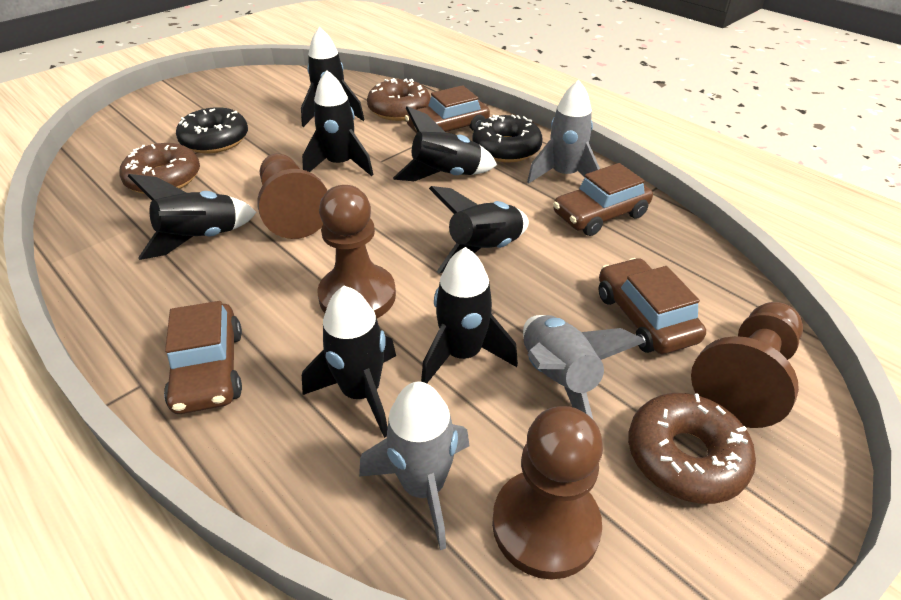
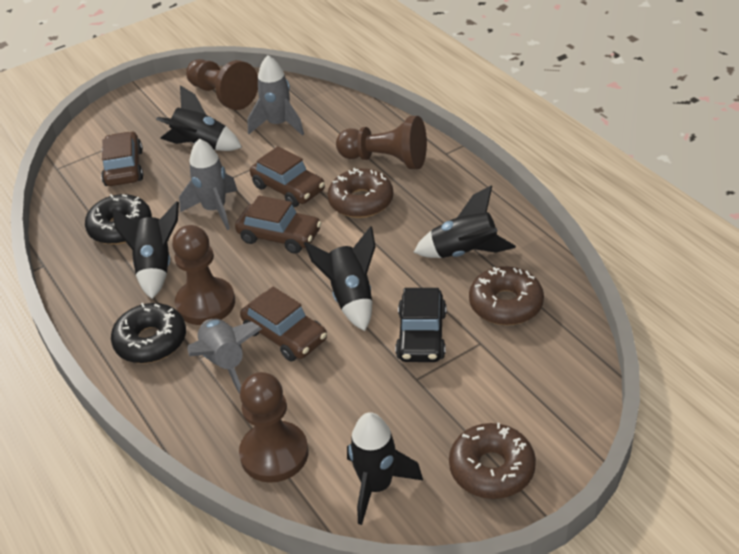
black car: 0 -> 1
black rocket: 7 -> 5

